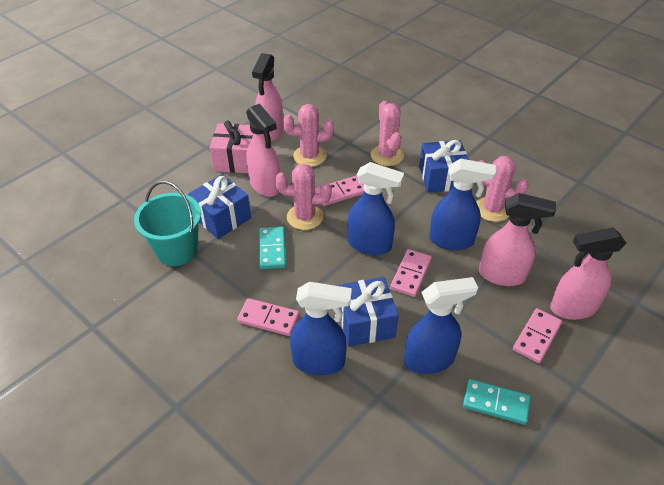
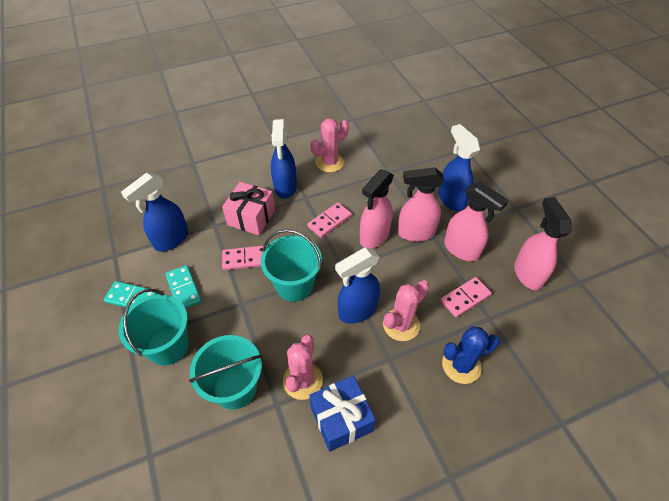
blue cactus: 0 -> 1
blue gift: 3 -> 1
pink cactus: 4 -> 3
pink domino: 4 -> 3
turquoise bucket: 1 -> 3

